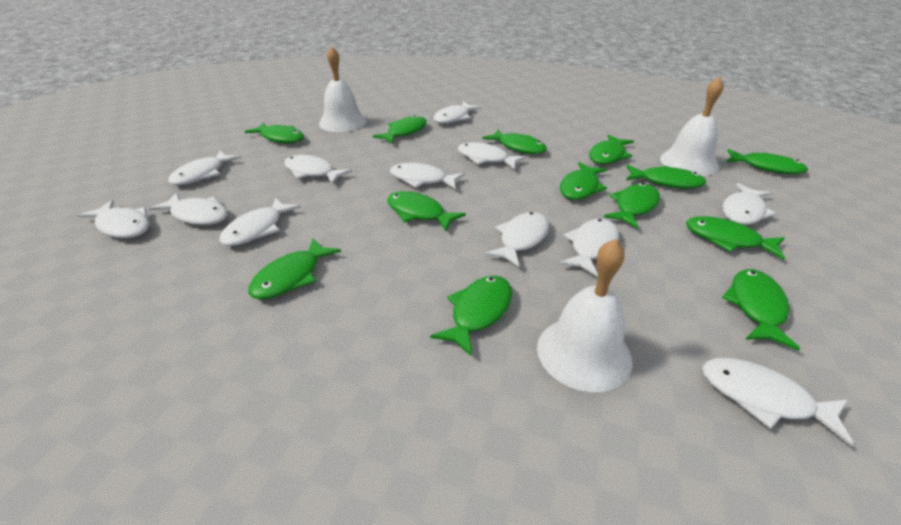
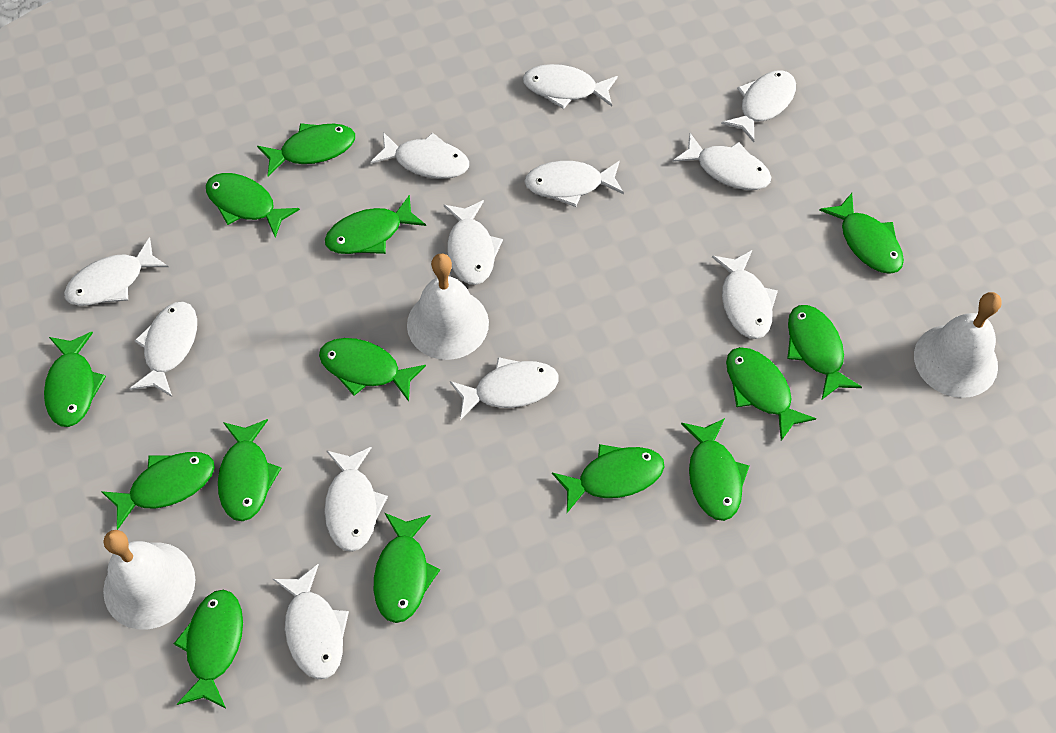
green fish: 13 -> 14

